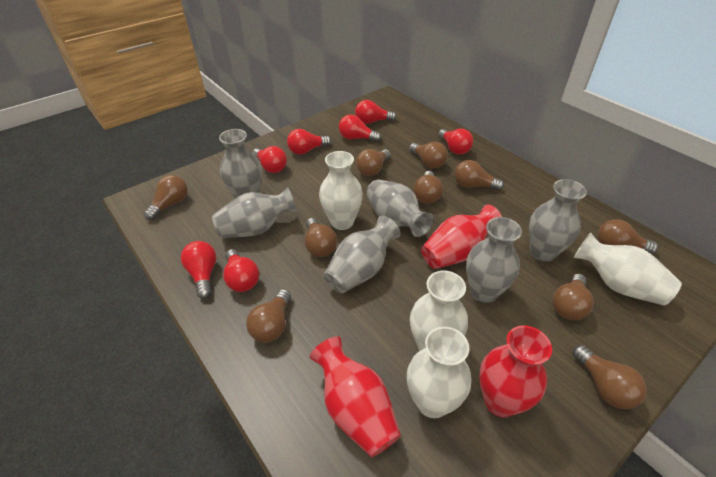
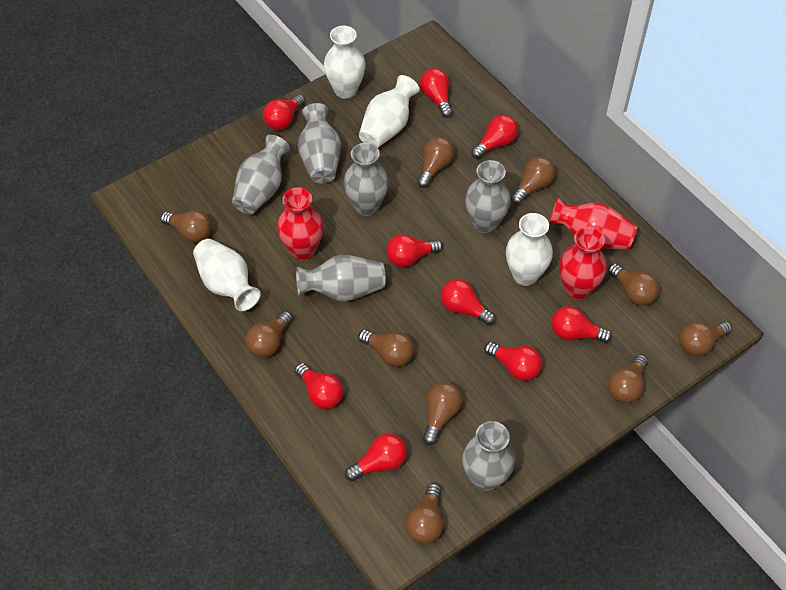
red light bulb: 7 -> 9

